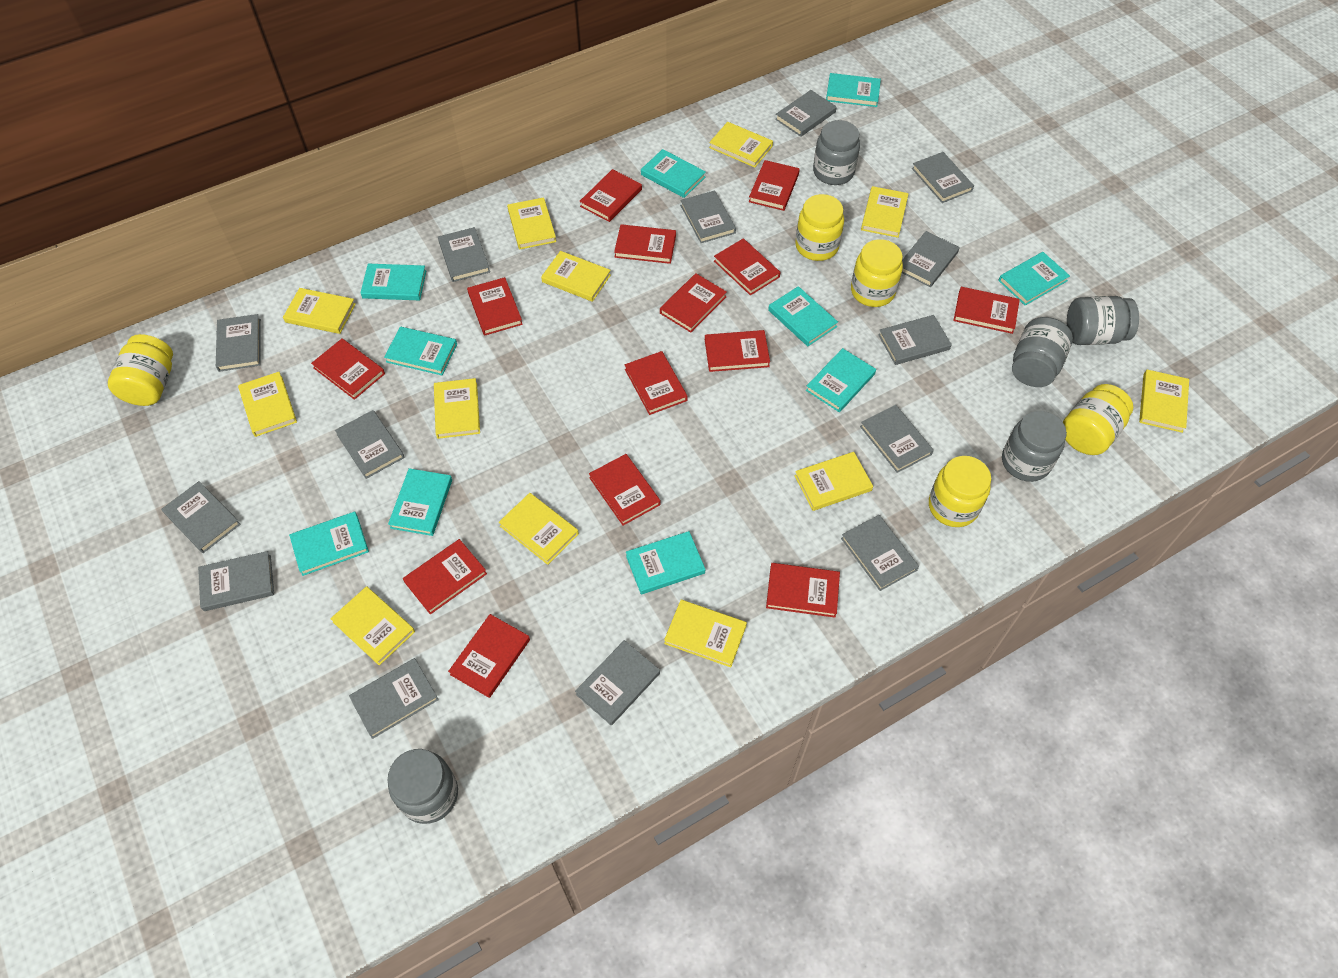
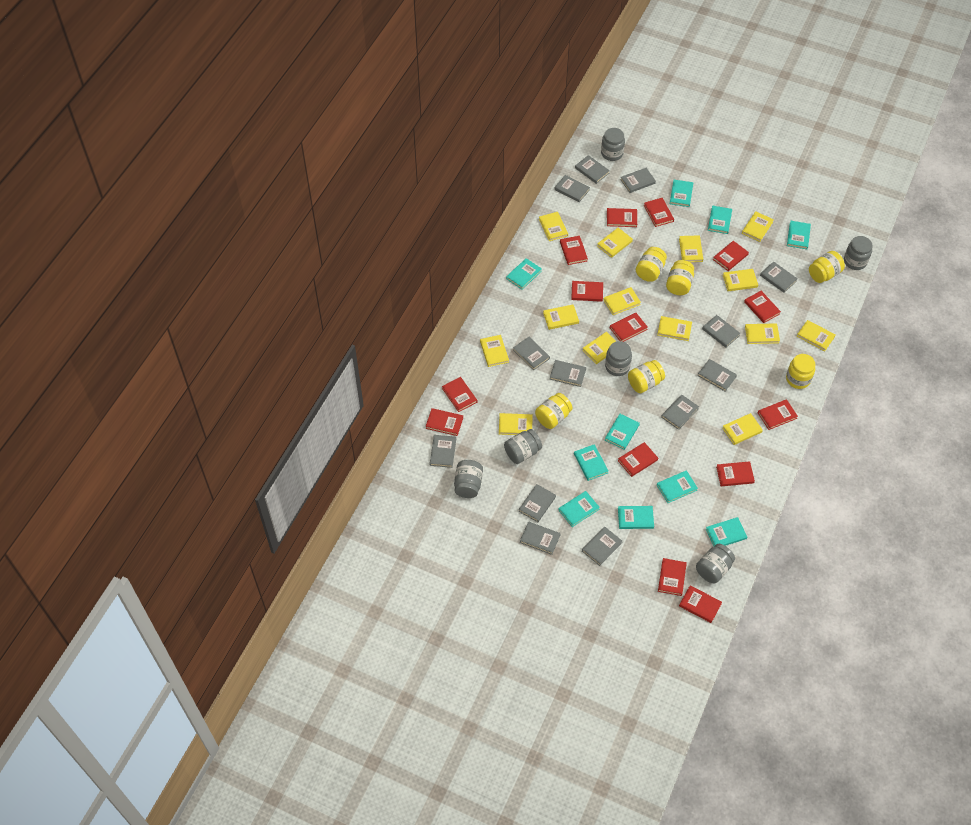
grey book: 14 -> 13
grey jar: 5 -> 6
yellow book: 12 -> 14
yellow jar: 5 -> 6

